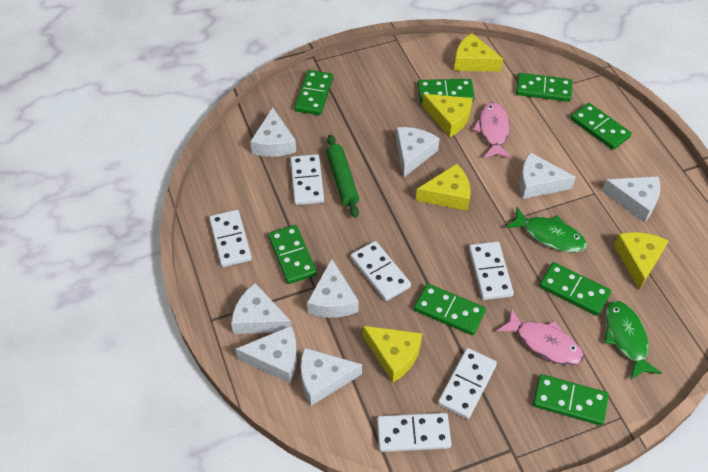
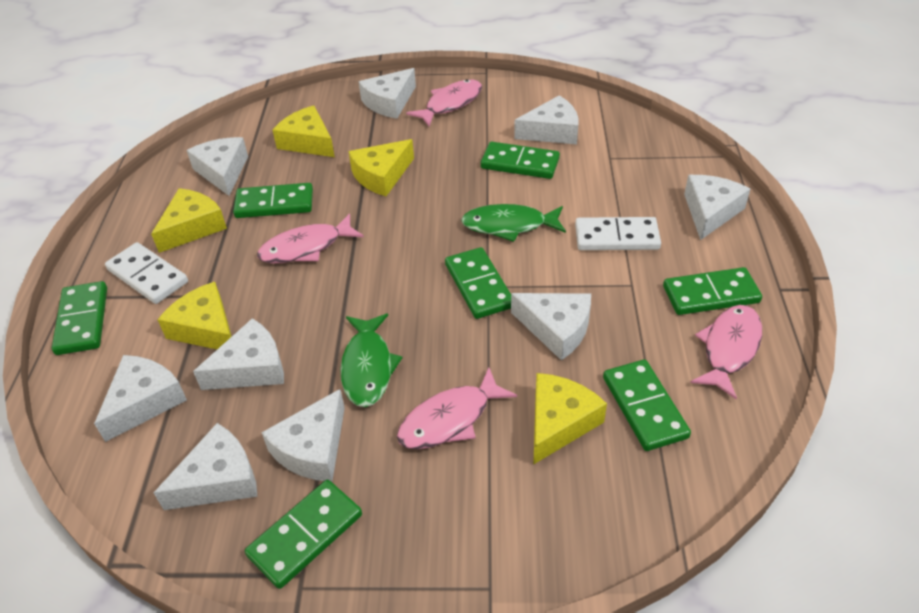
green domino: 8 -> 7
green rolling pin: 1 -> 0
pink fish: 2 -> 4
white cheese: 8 -> 9
white domino: 6 -> 2

